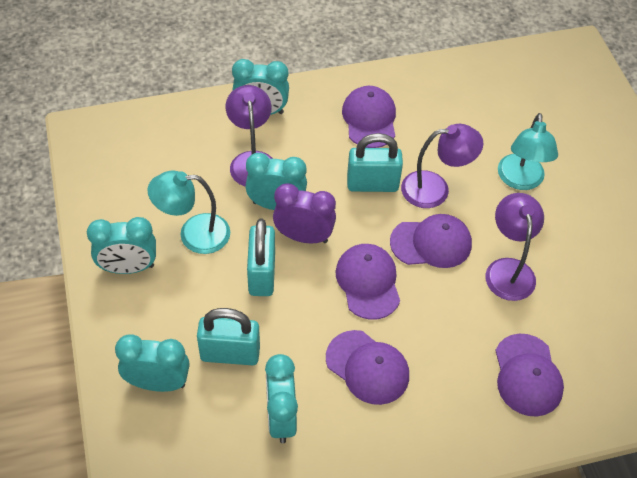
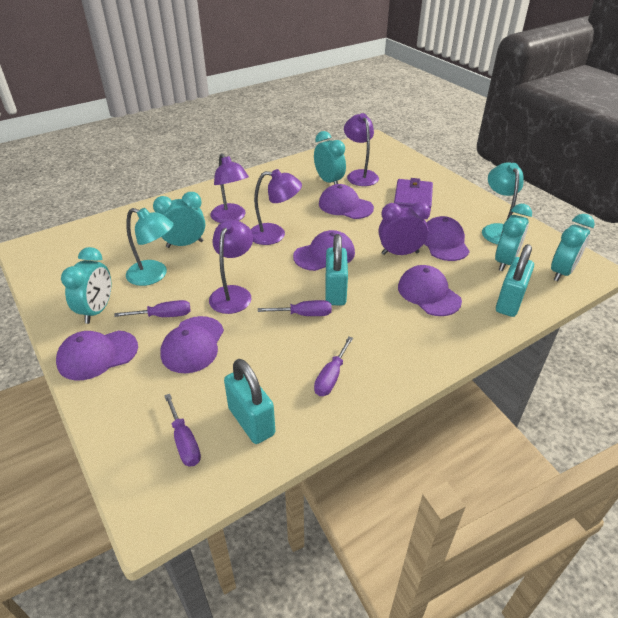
purple cap: 5 -> 6
purple lamp: 3 -> 4
purple screwdriver: 0 -> 4
purple wallet: 0 -> 1

